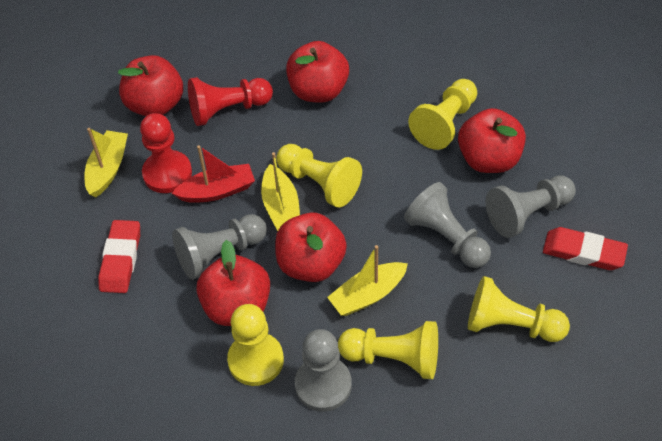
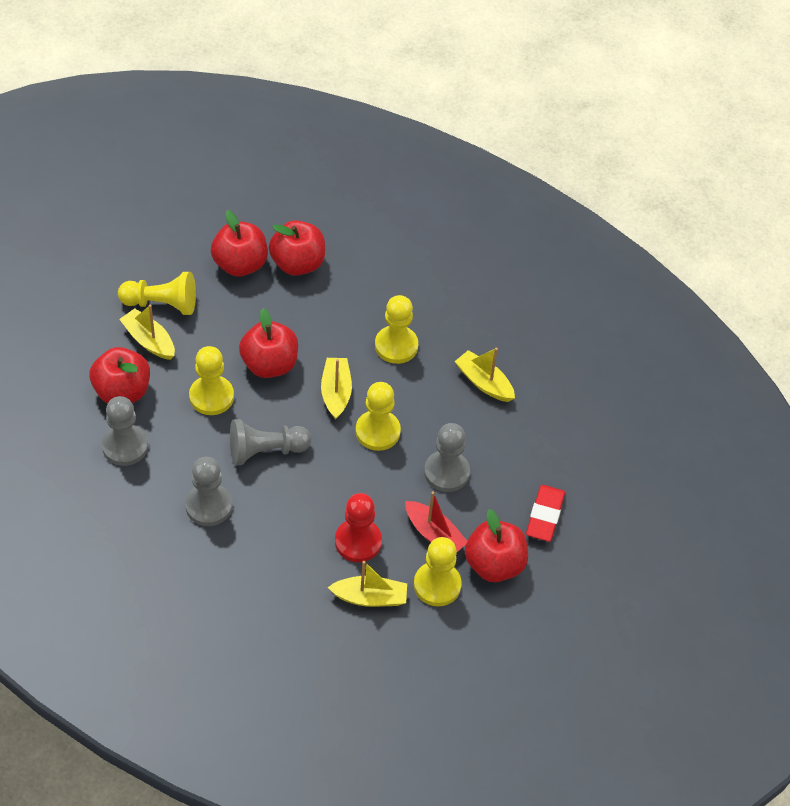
red eraser: 2 -> 1
red pawn: 2 -> 1
yellow boat: 3 -> 4

